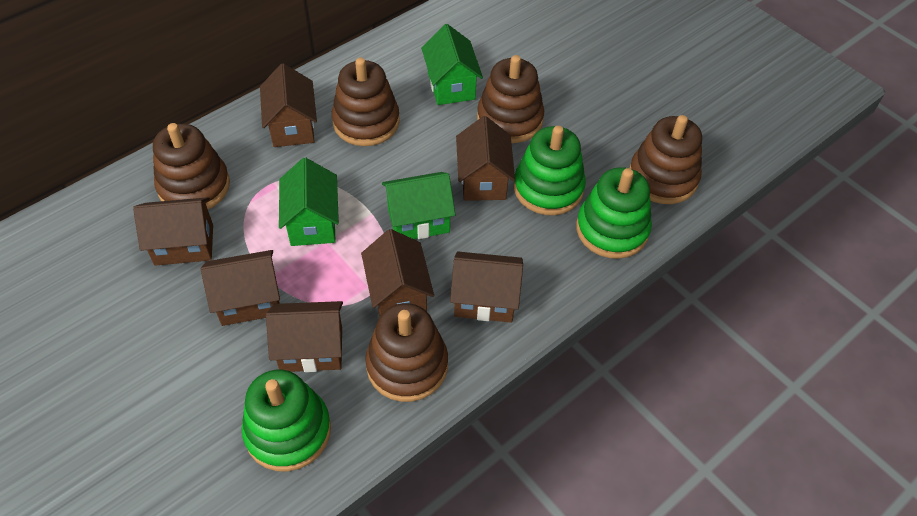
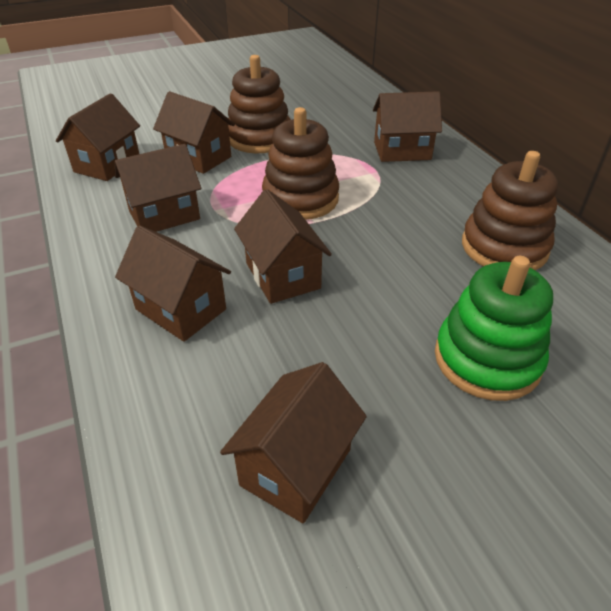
brown stacking toy: 5 -> 3
green house: 3 -> 0
green stacking toy: 3 -> 1

